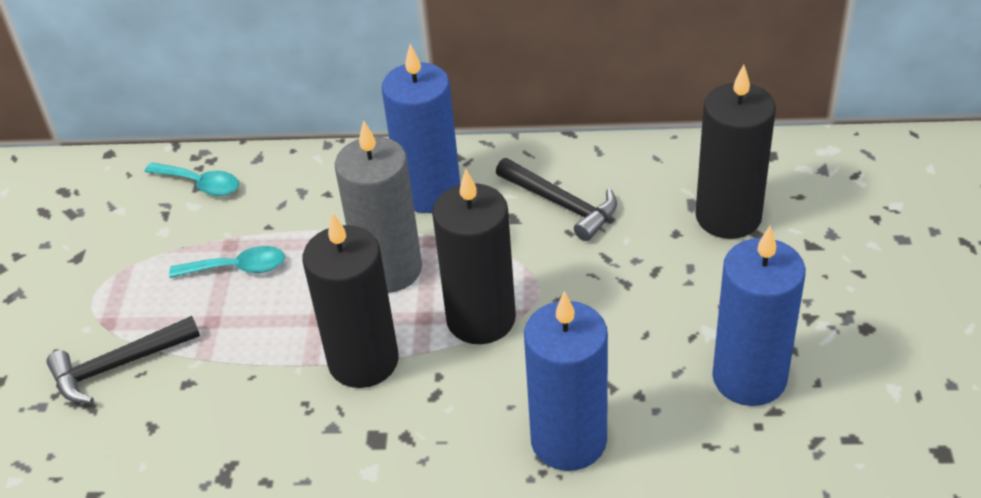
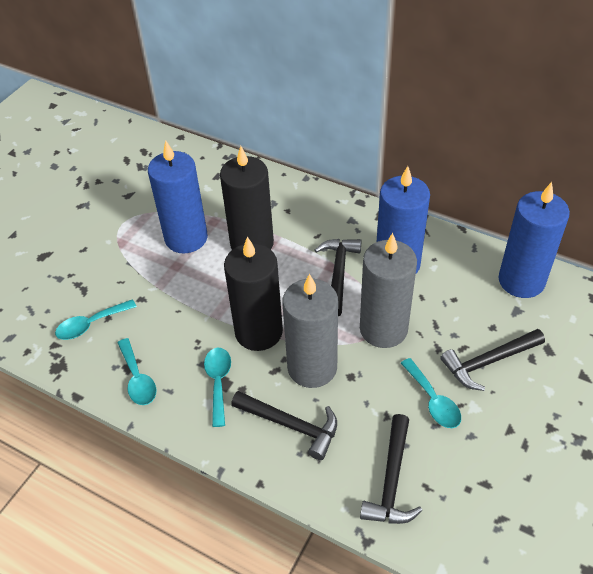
black candle: 3 -> 2
black hammer: 2 -> 4
grey candle: 1 -> 2
turquoise spoon: 2 -> 4

